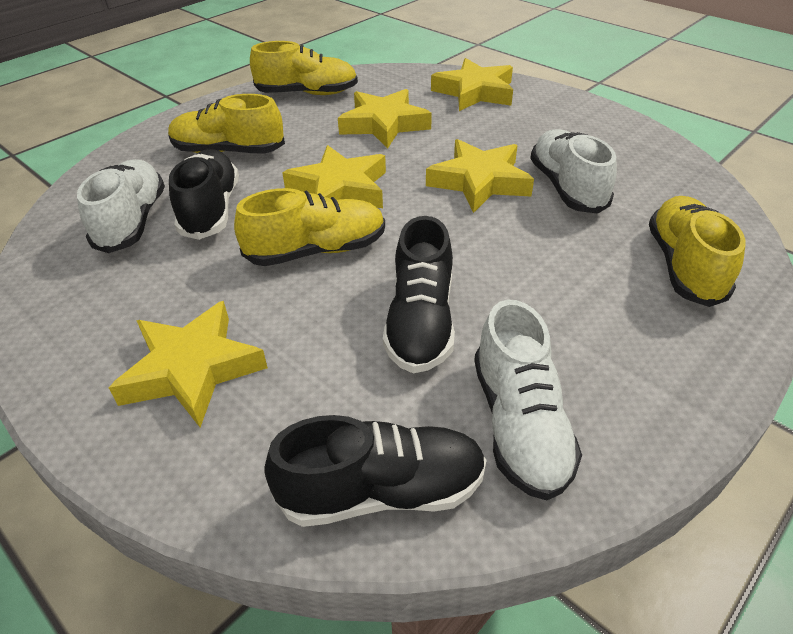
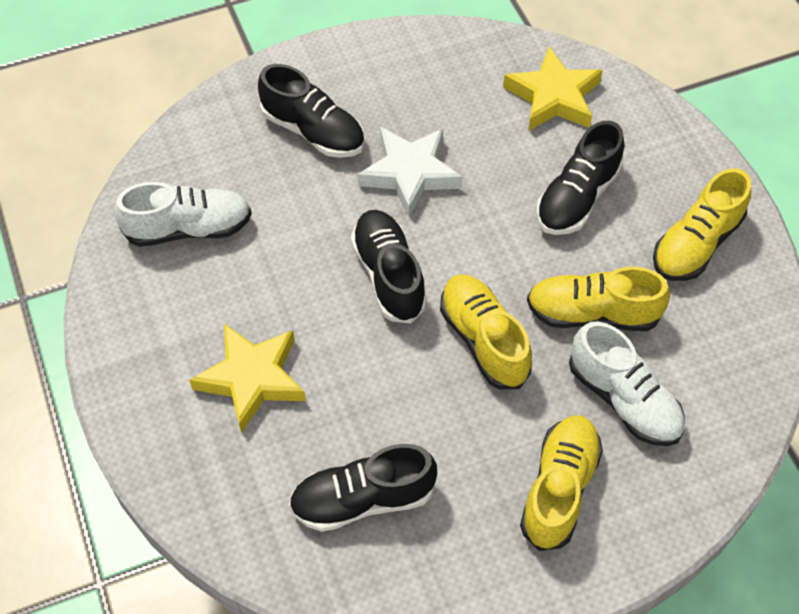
black shoe: 3 -> 4
white shoe: 3 -> 2
white star: 0 -> 1
yellow star: 5 -> 2

